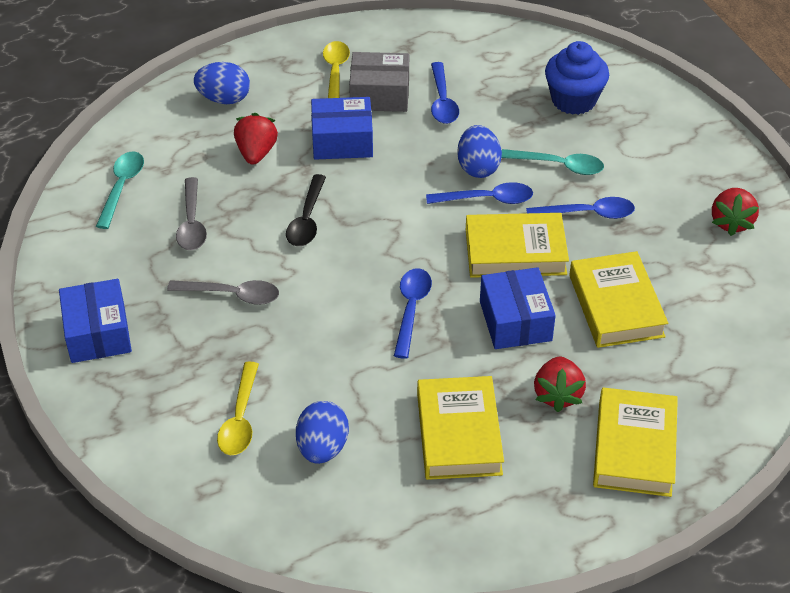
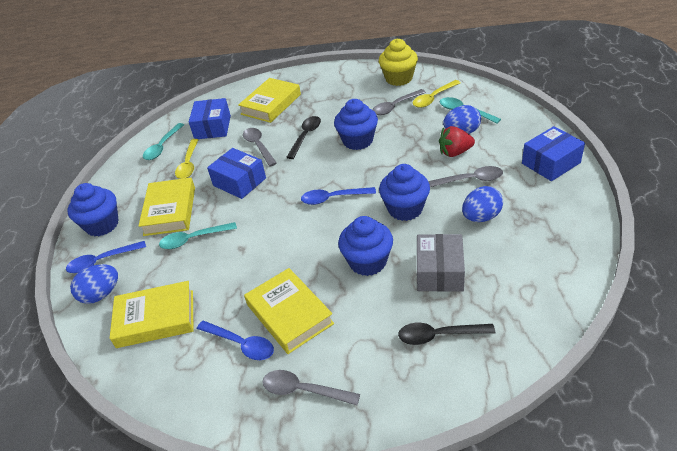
black spoon: 1 -> 2
blue cupcake: 1 -> 4
blue spoon: 4 -> 3
grey spoon: 2 -> 4
red strawberry: 3 -> 1
turquoise spoon: 2 -> 3
yellow cupcake: 0 -> 1

